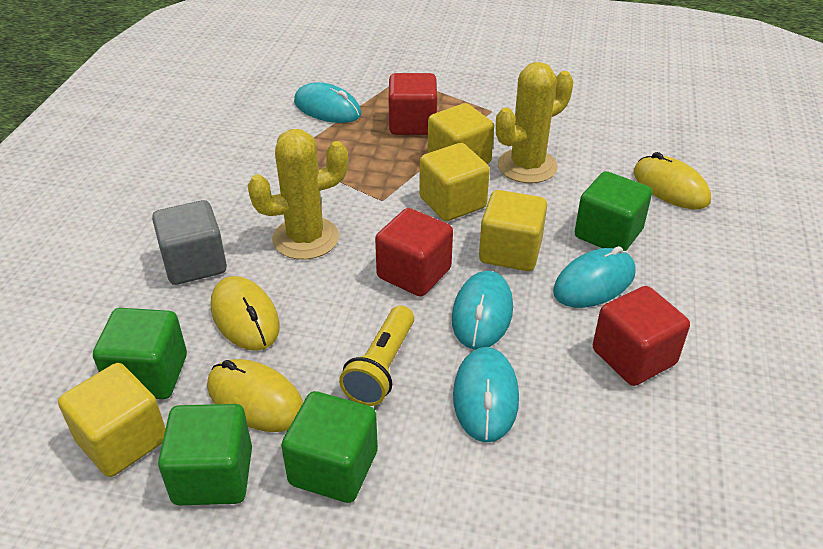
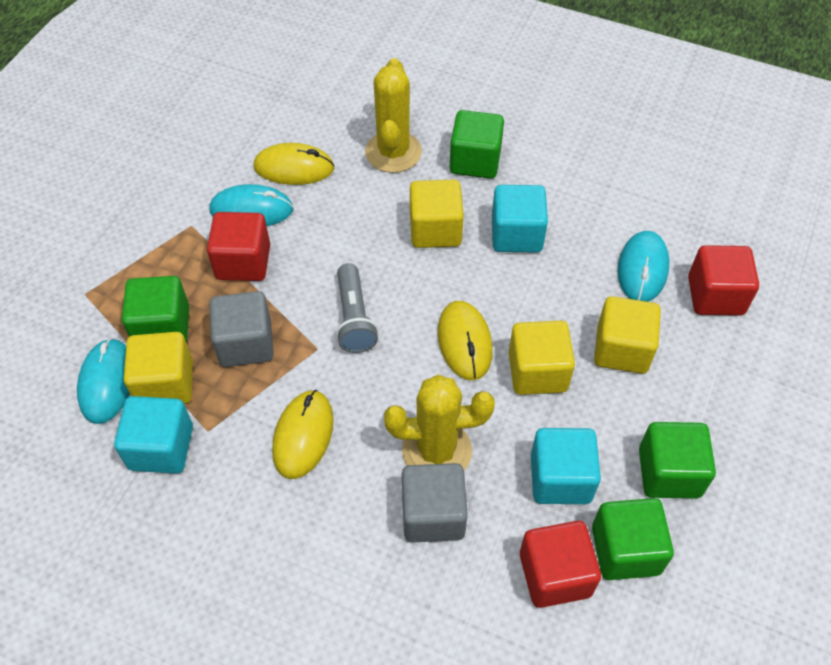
grey cube: 1 -> 2
grey flashlight: 0 -> 1
turquoise cube: 0 -> 3
turquoise mouse: 4 -> 3
yellow flashlight: 1 -> 0

